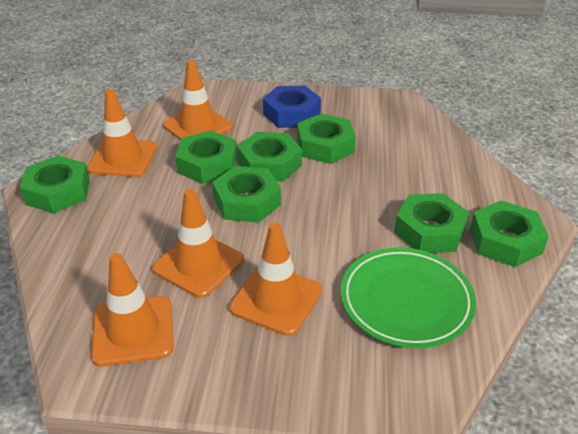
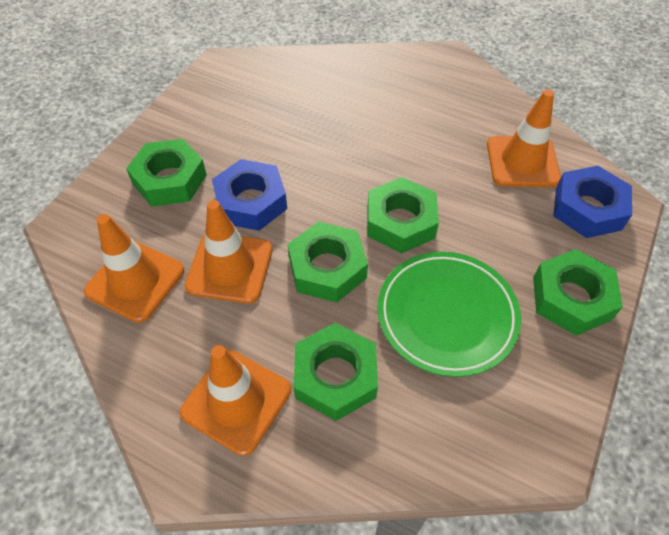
blue nut: 1 -> 2
green nut: 7 -> 5
orange traffic cone: 5 -> 4

